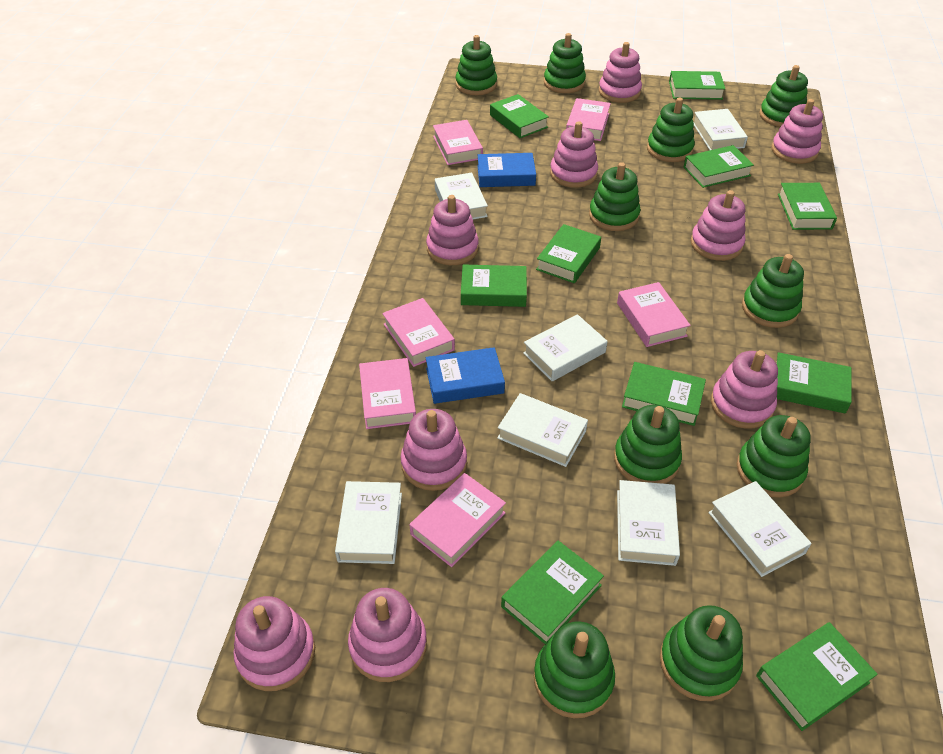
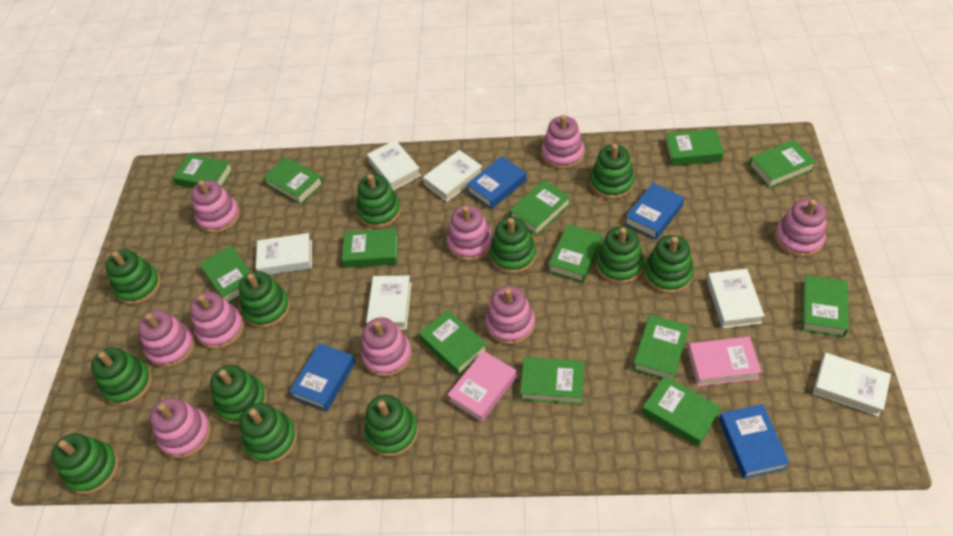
blue book: 2 -> 4
green book: 10 -> 13
green stacking toy: 10 -> 12
pink book: 6 -> 2
white book: 7 -> 6

